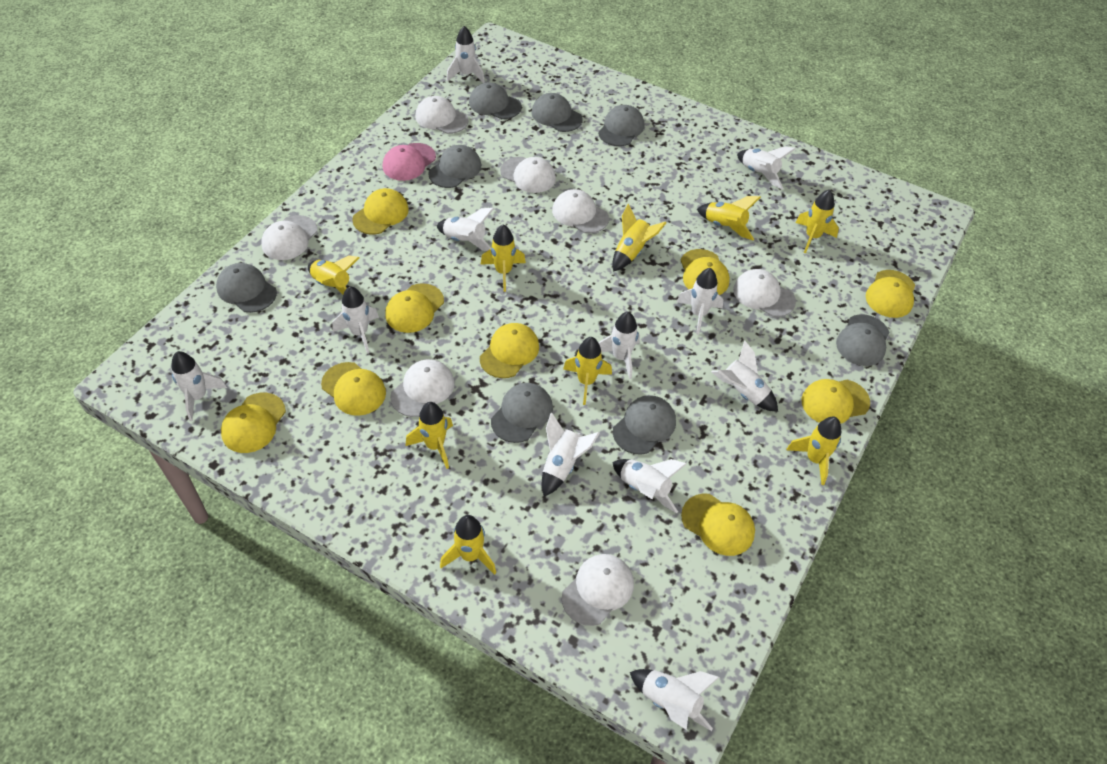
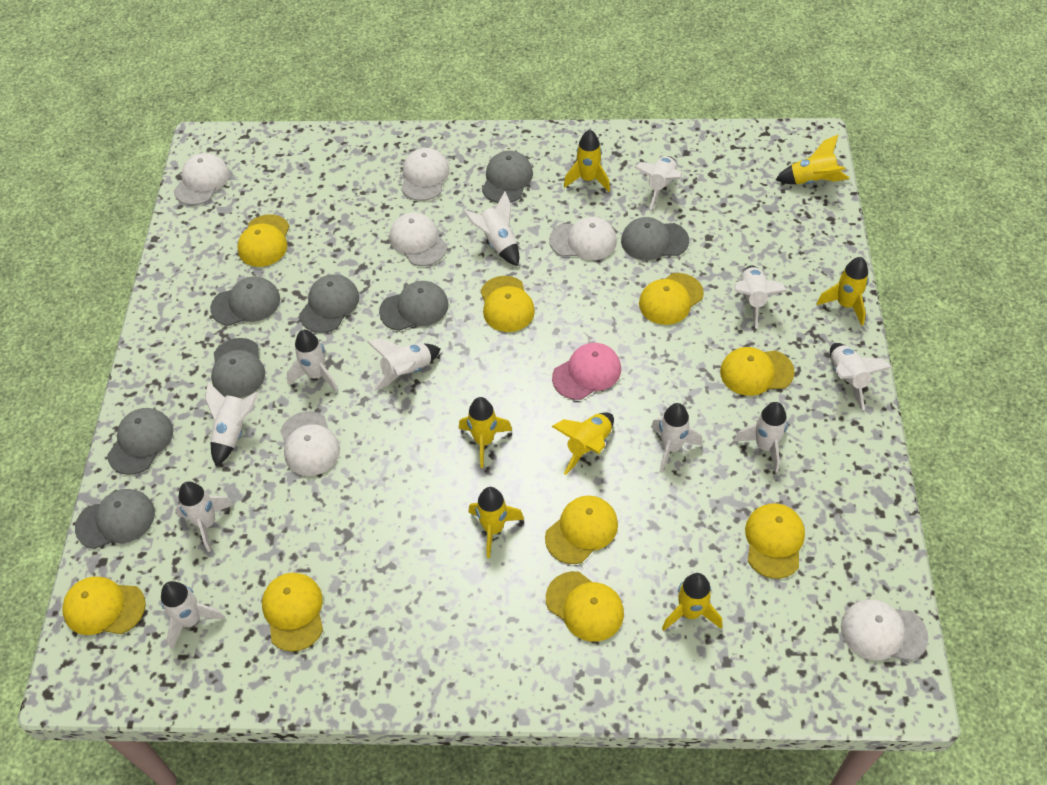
white cap: 7 -> 6
yellow rocket: 9 -> 7

